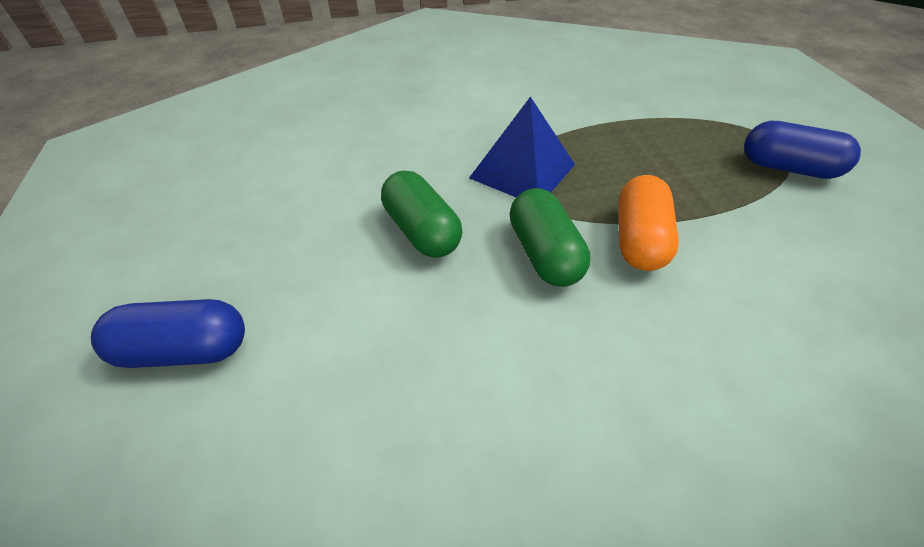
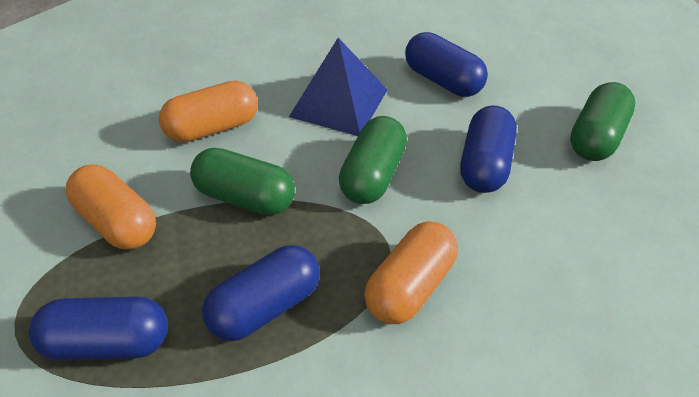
blue capsule: 2 -> 4
green capsule: 2 -> 3
orange capsule: 1 -> 3

